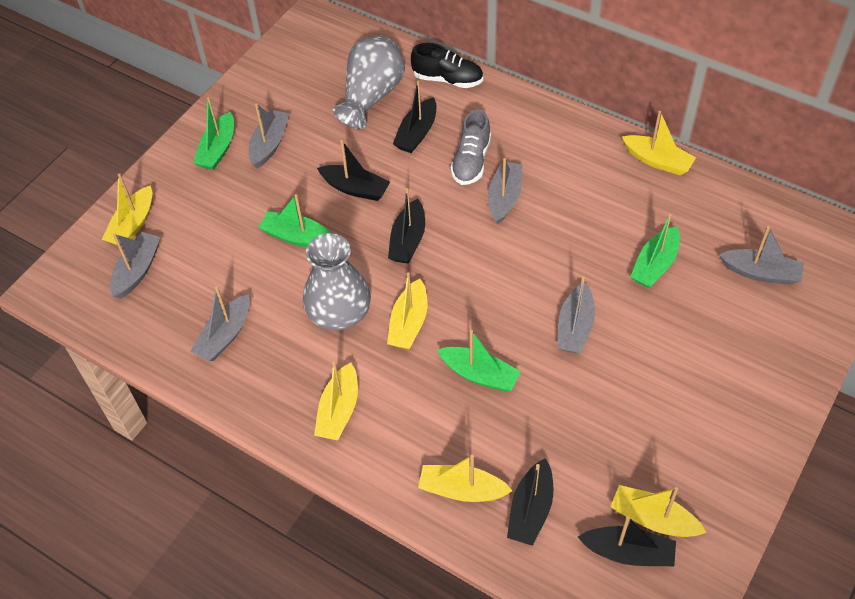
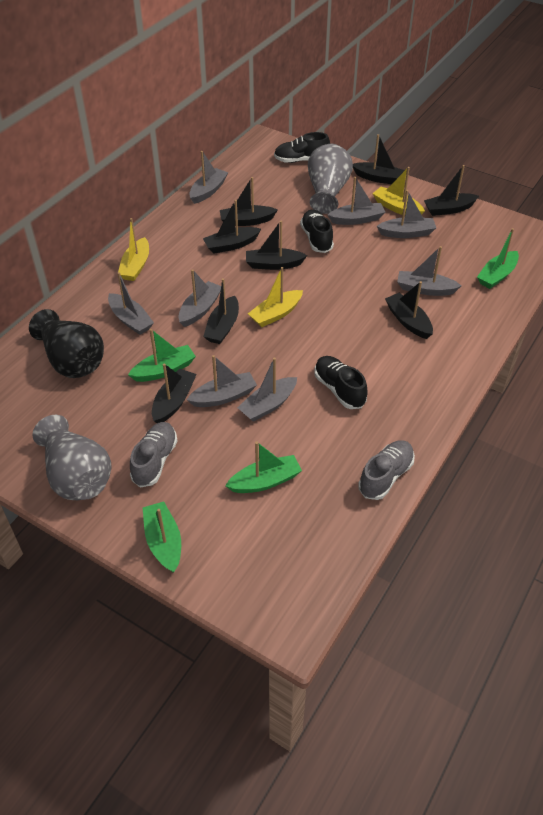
black boat: 5 -> 8
black shoe: 1 -> 3
black vase: 0 -> 1
grey boat: 6 -> 8
grey shoe: 1 -> 2
yellow boat: 6 -> 3

